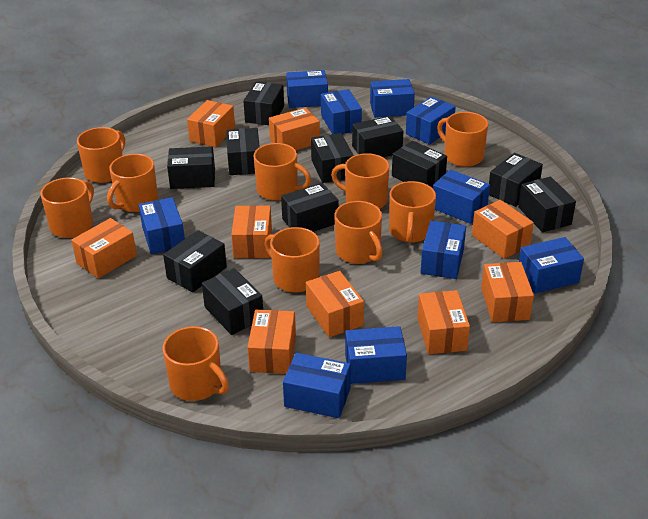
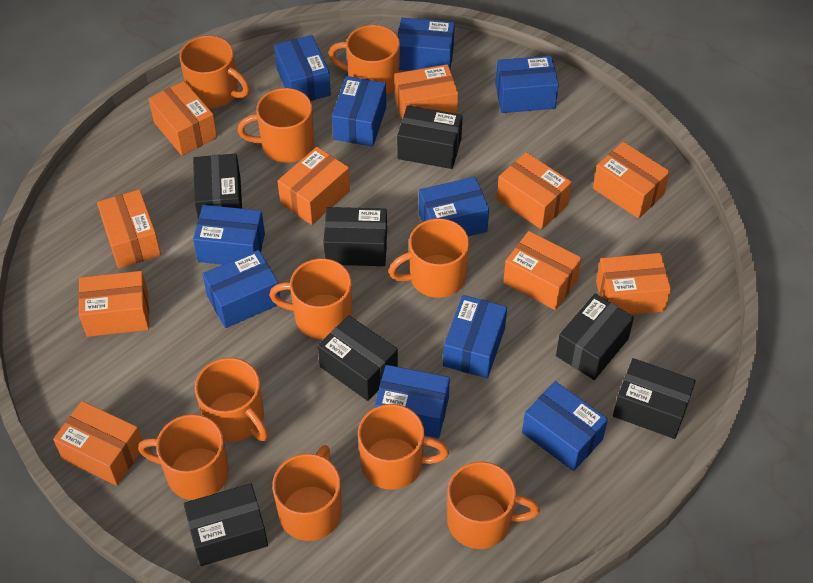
black box: 11 -> 7
orange box: 9 -> 10

